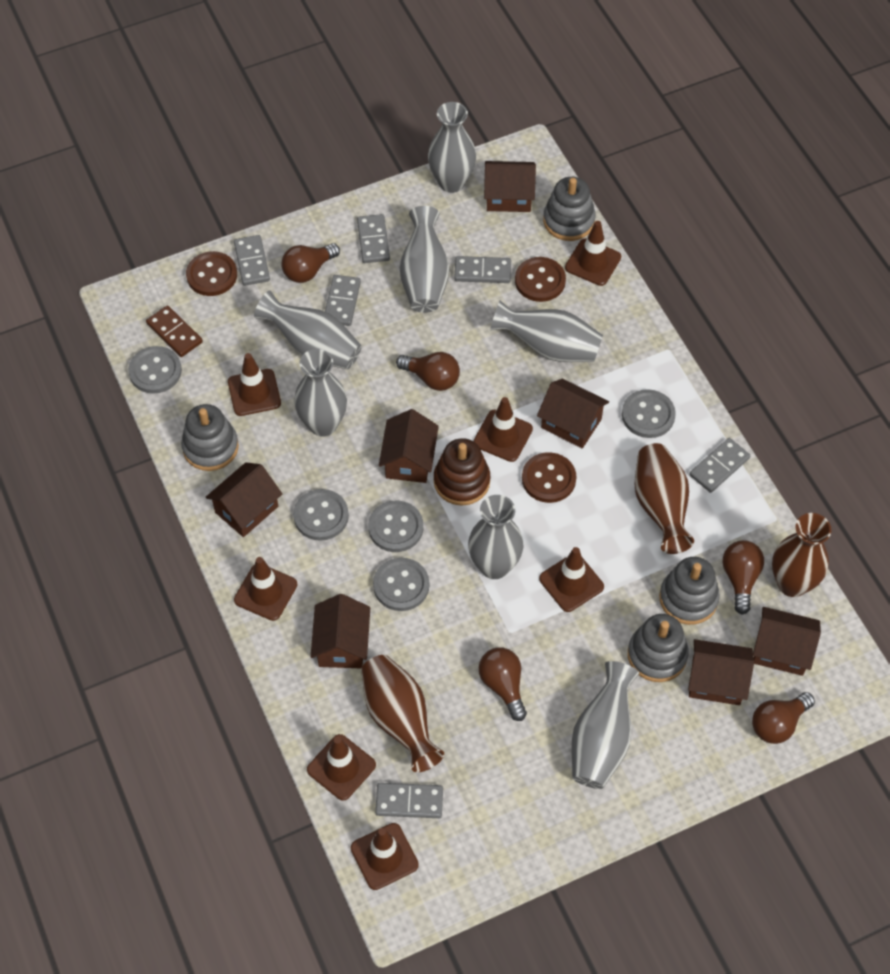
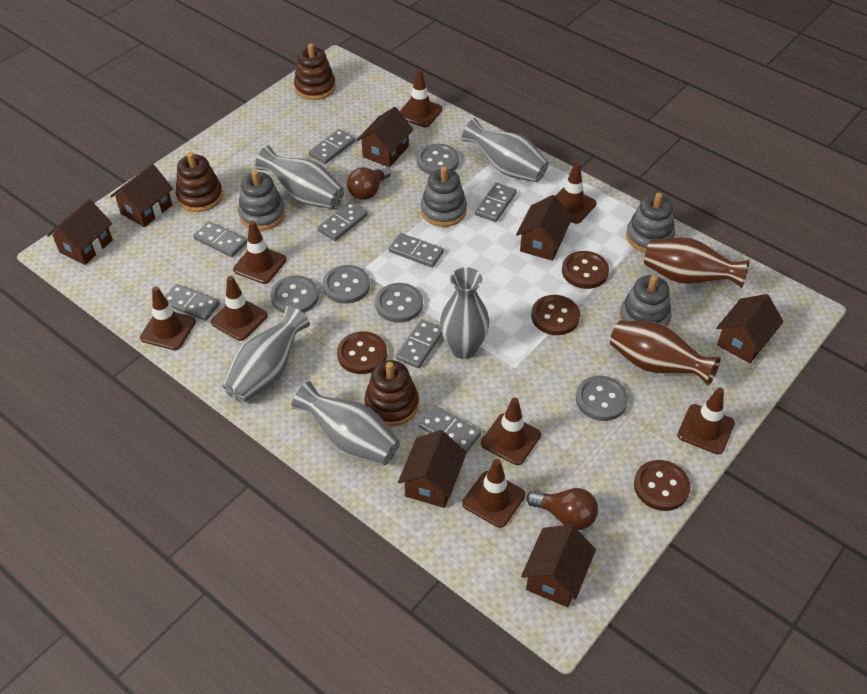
brown button: 3 -> 4
brown domino: 1 -> 0
brown light bulb: 5 -> 2
brown stacking toy: 1 -> 3
brown traffic cone: 7 -> 8
brown vase: 3 -> 2
grey domino: 6 -> 8
grey vase: 7 -> 5

